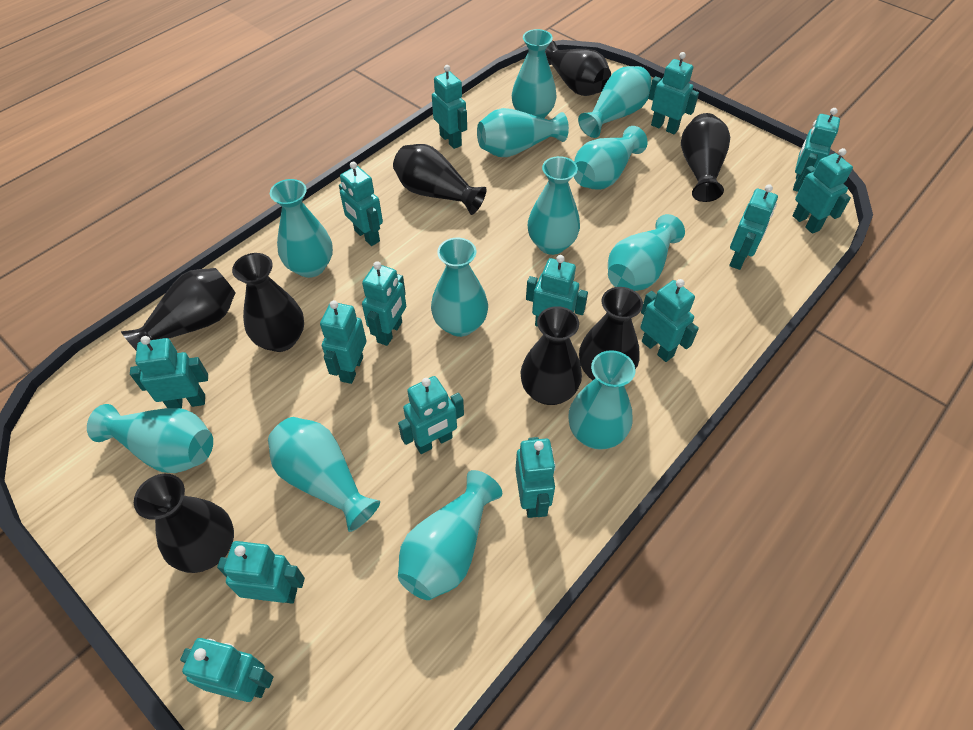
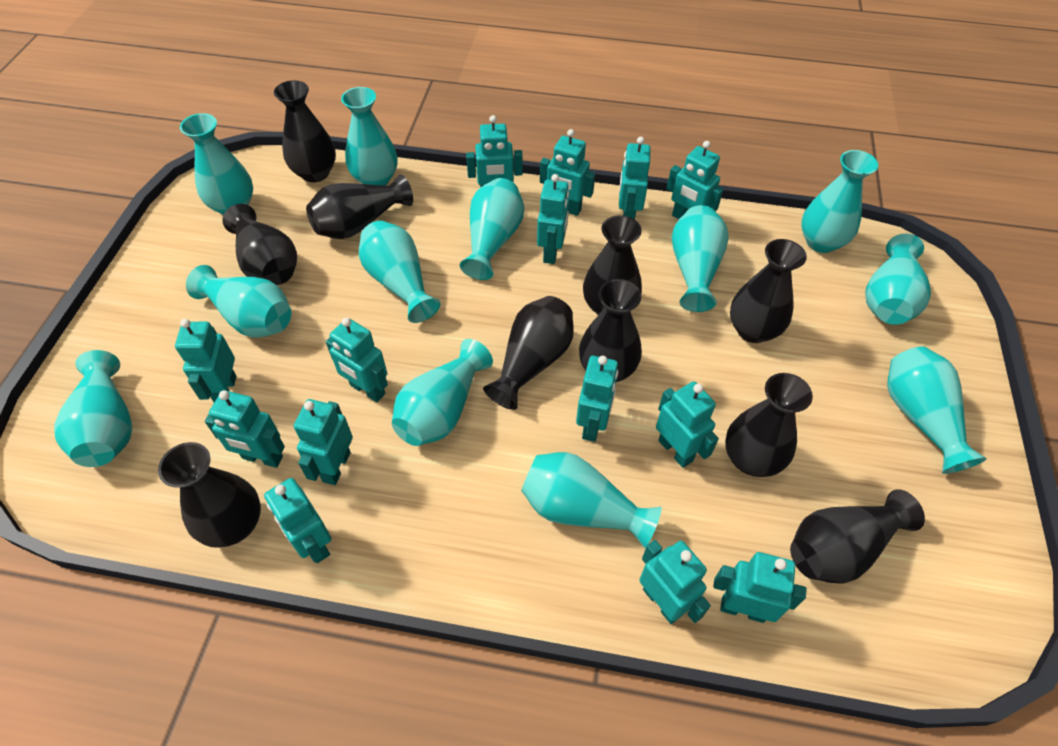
black vase: 8 -> 10
turquoise robot: 15 -> 14

